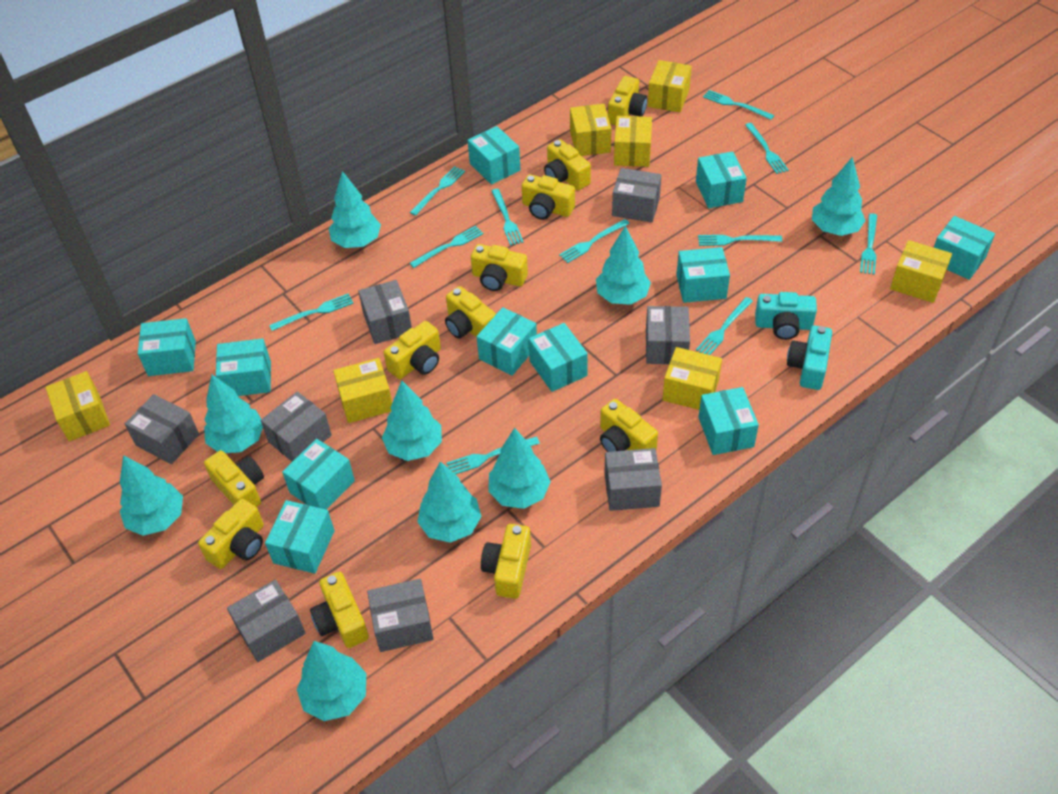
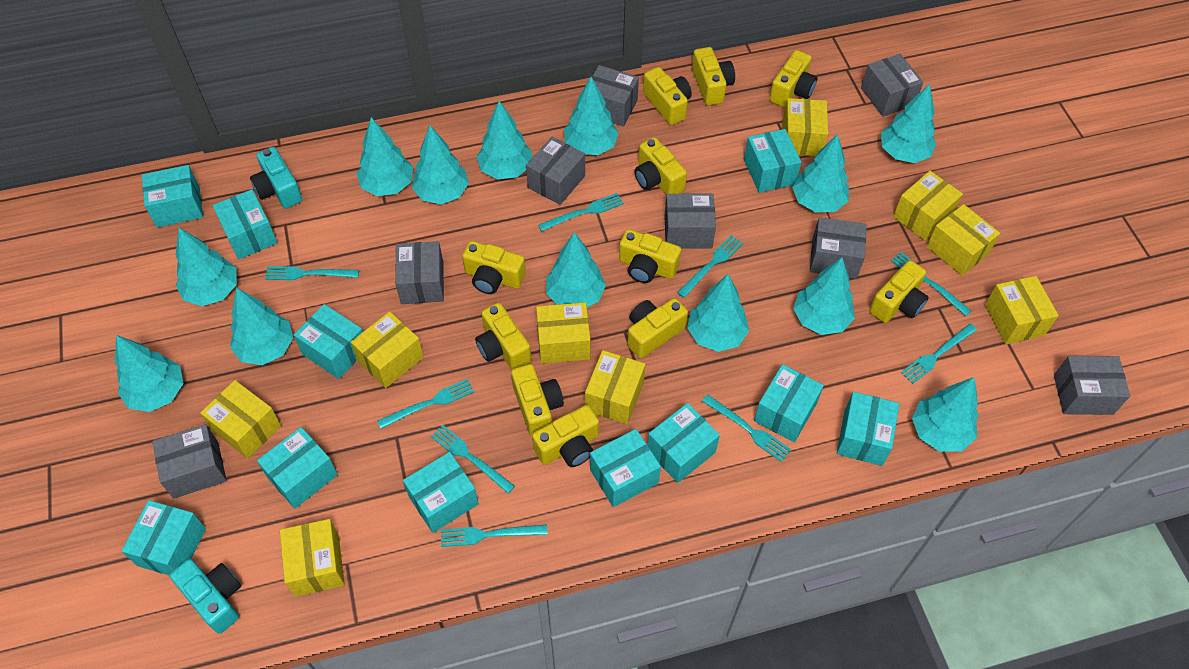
turquoise fork: 11 -> 9
turquoise tree: 9 -> 13
yellow box: 7 -> 9

